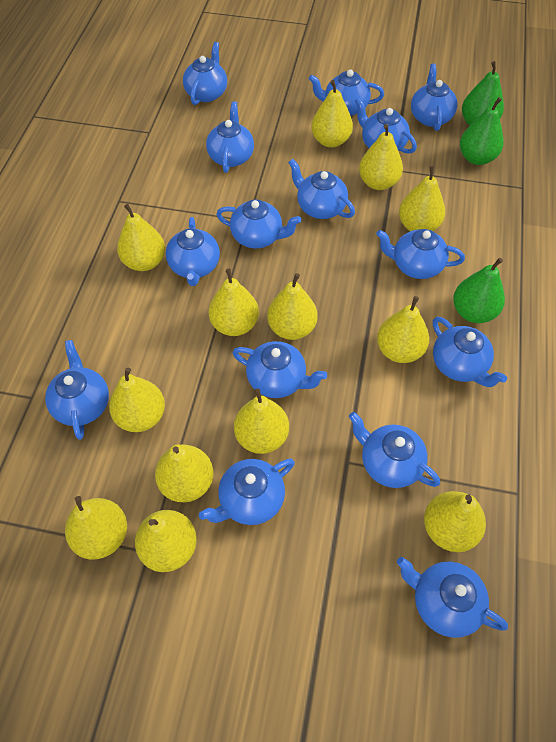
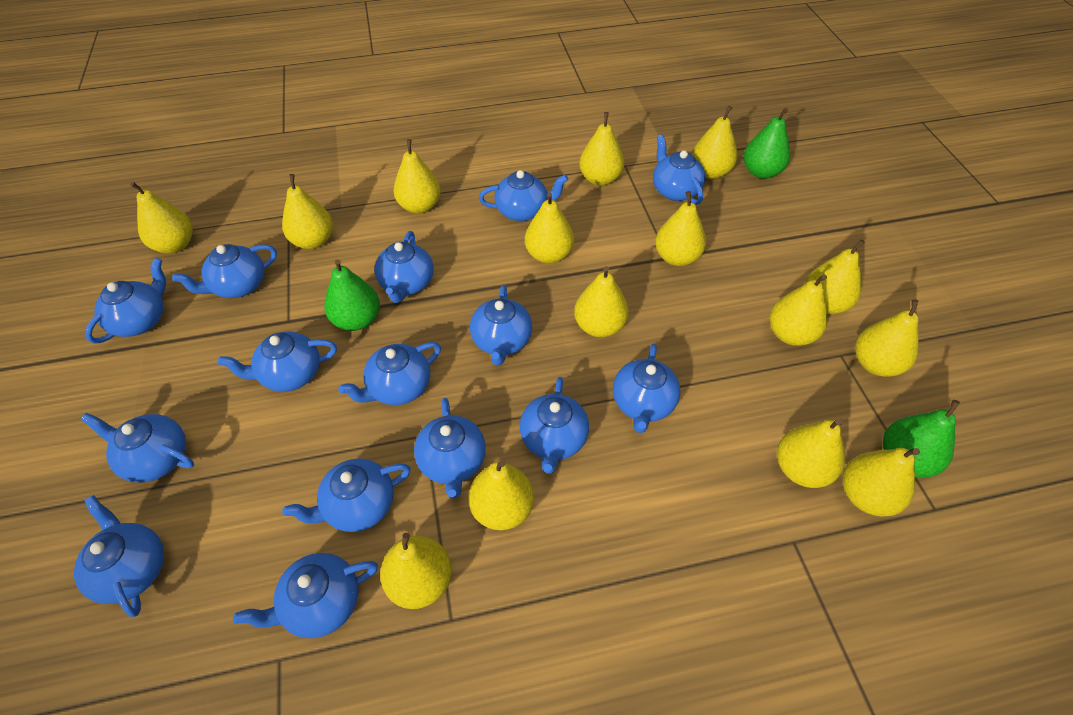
yellow pear: 13 -> 15

